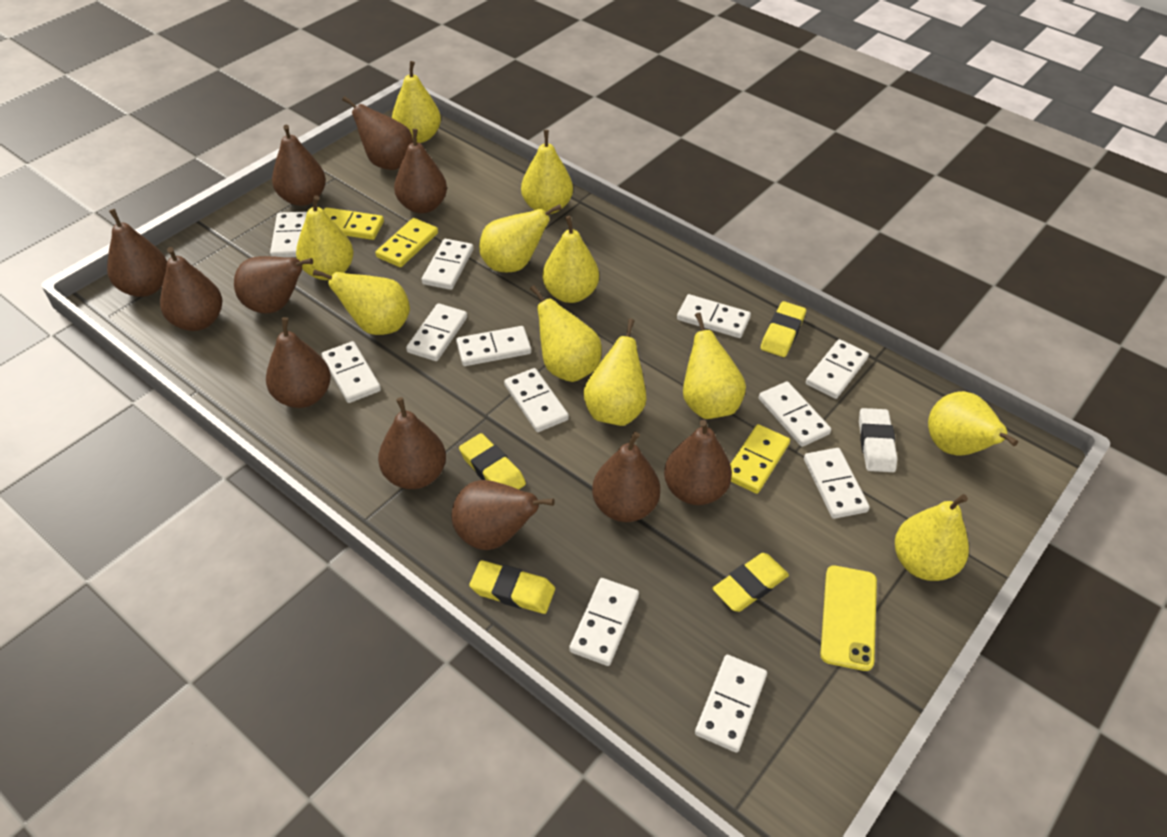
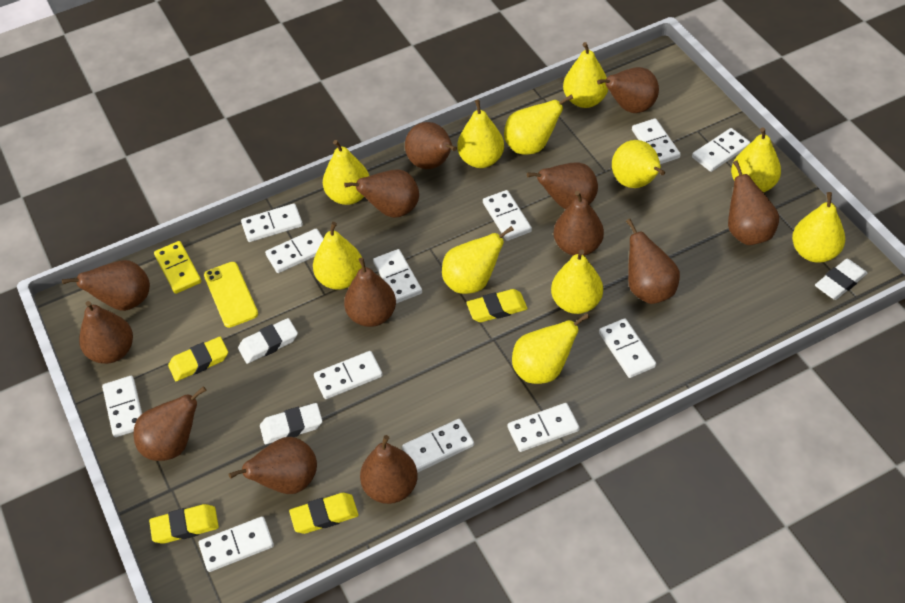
brown pear: 11 -> 13
white eraser: 1 -> 3
yellow domino: 3 -> 1

